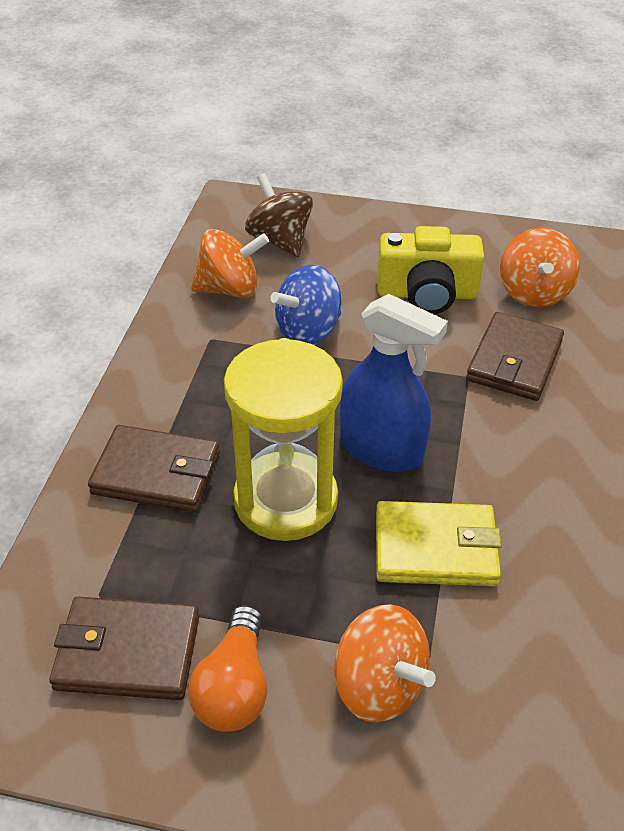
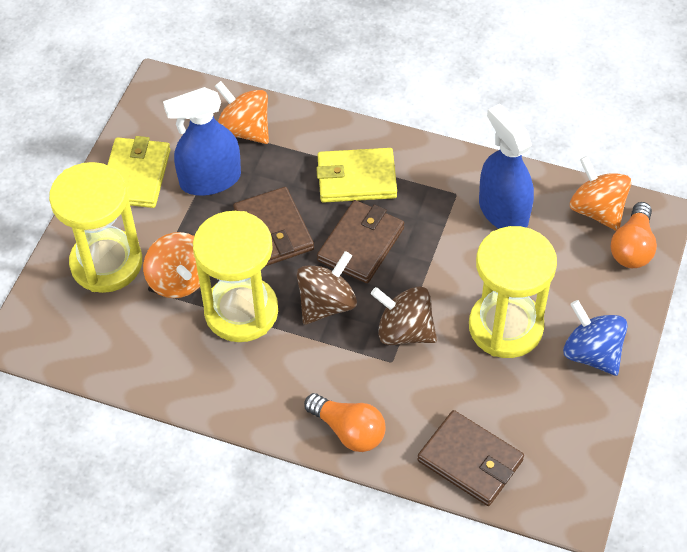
blue spray bottle: 1 -> 2
brown spinning top: 1 -> 2
orange light bulb: 1 -> 2
yellow camera: 1 -> 0
yellow hourglass: 1 -> 3
yellow wallet: 1 -> 2

